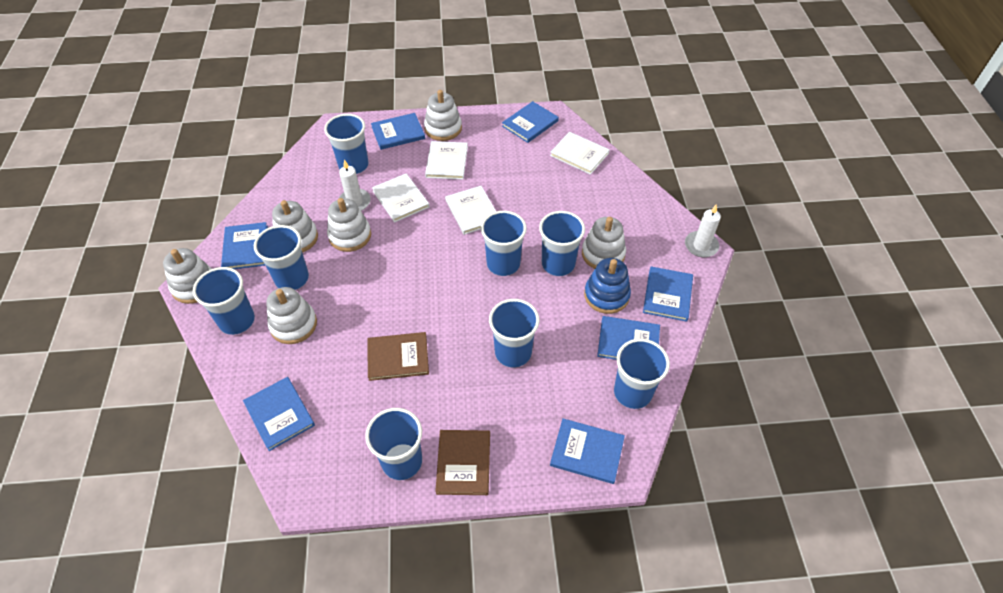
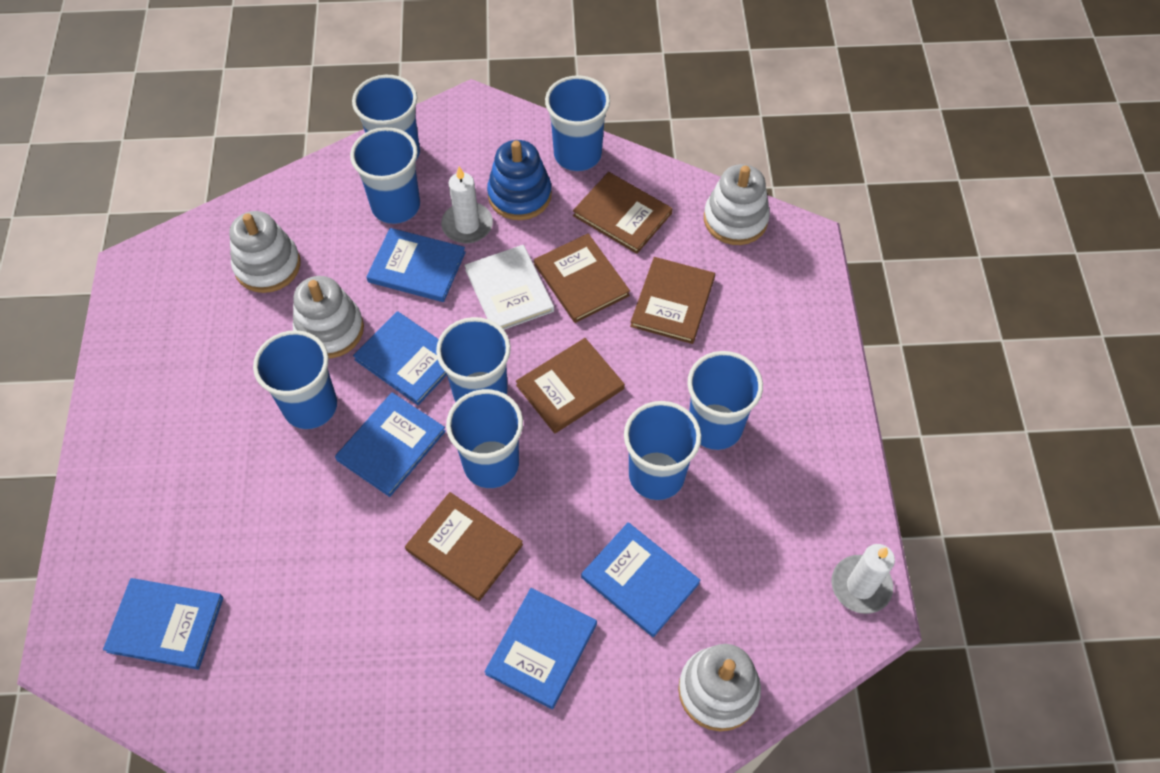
blue book: 7 -> 6
brown book: 2 -> 5
white book: 4 -> 1
white stacking toy: 6 -> 4

